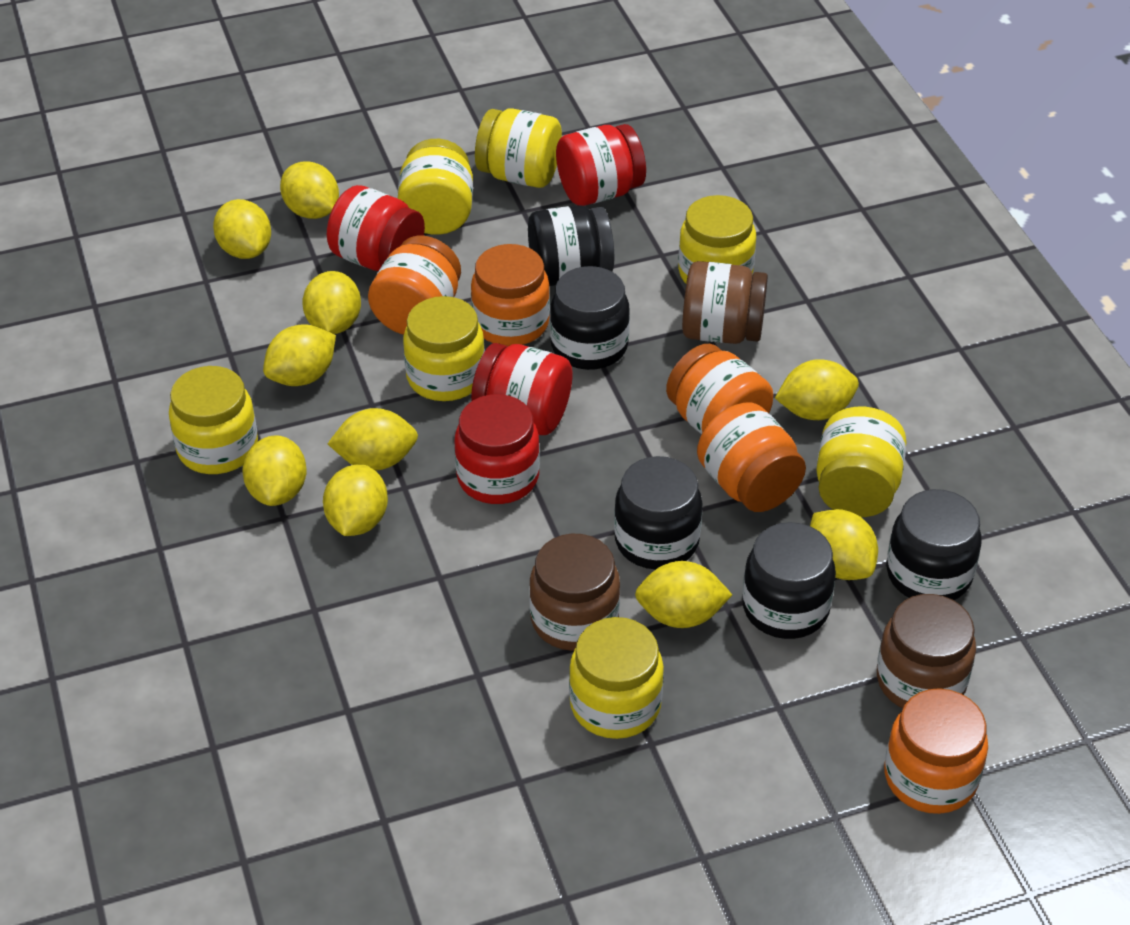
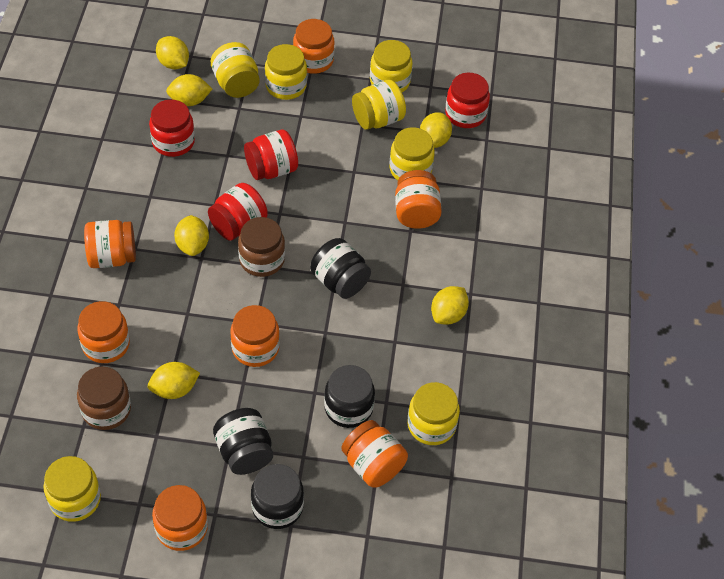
black jar: 5 -> 4
brown jar: 3 -> 2
orange jar: 5 -> 7
yellow lemon: 10 -> 6

